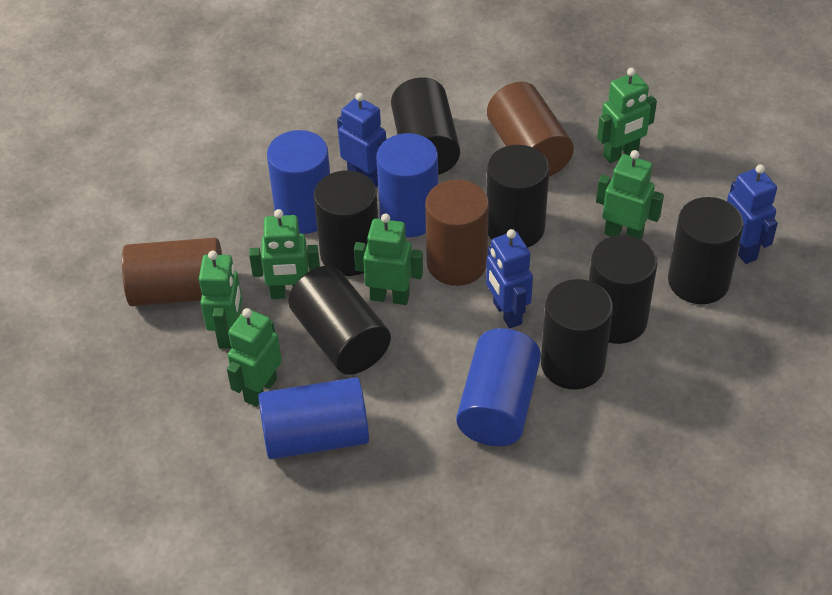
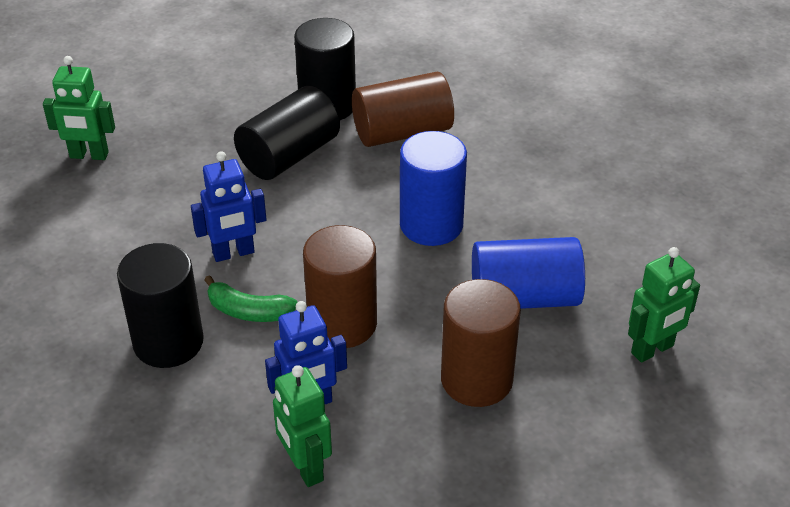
black cylinder: 7 -> 3
blue cylinder: 4 -> 2
blue robot: 3 -> 2
green banana: 0 -> 1
green robot: 6 -> 3

